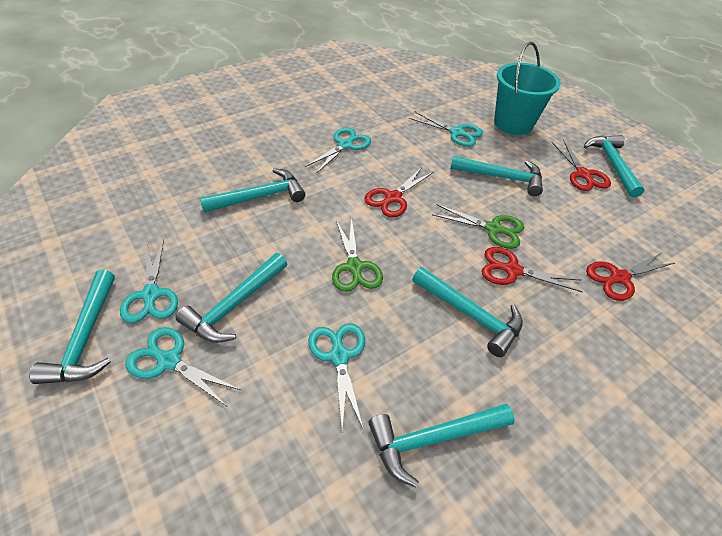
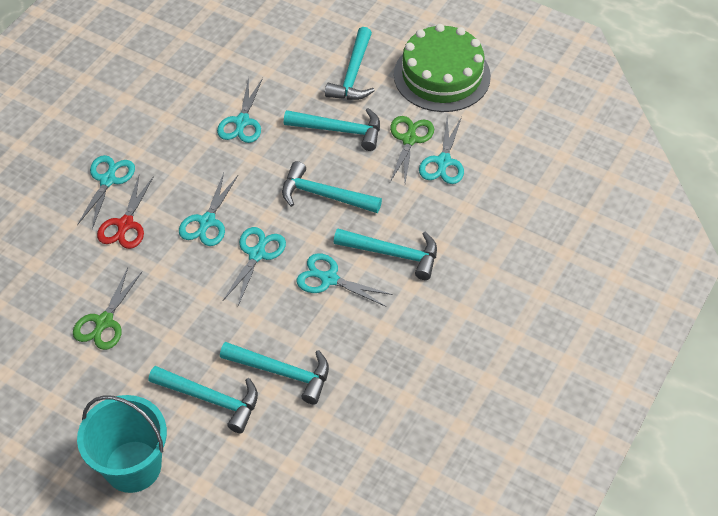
green cake: 0 -> 1
red scissors: 4 -> 1
turquoise hammer: 7 -> 6
turquoise scissors: 5 -> 6

